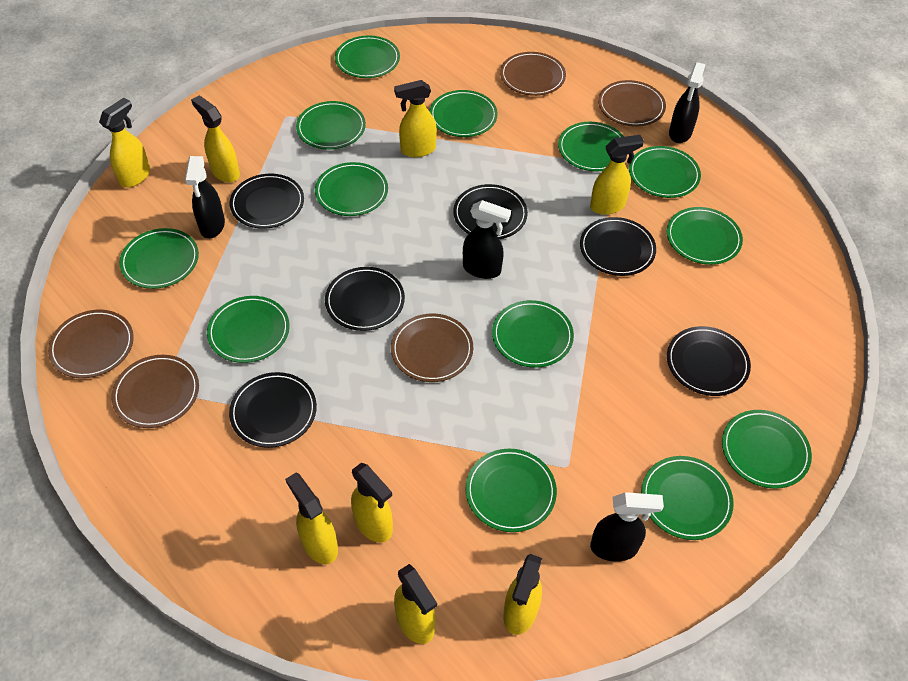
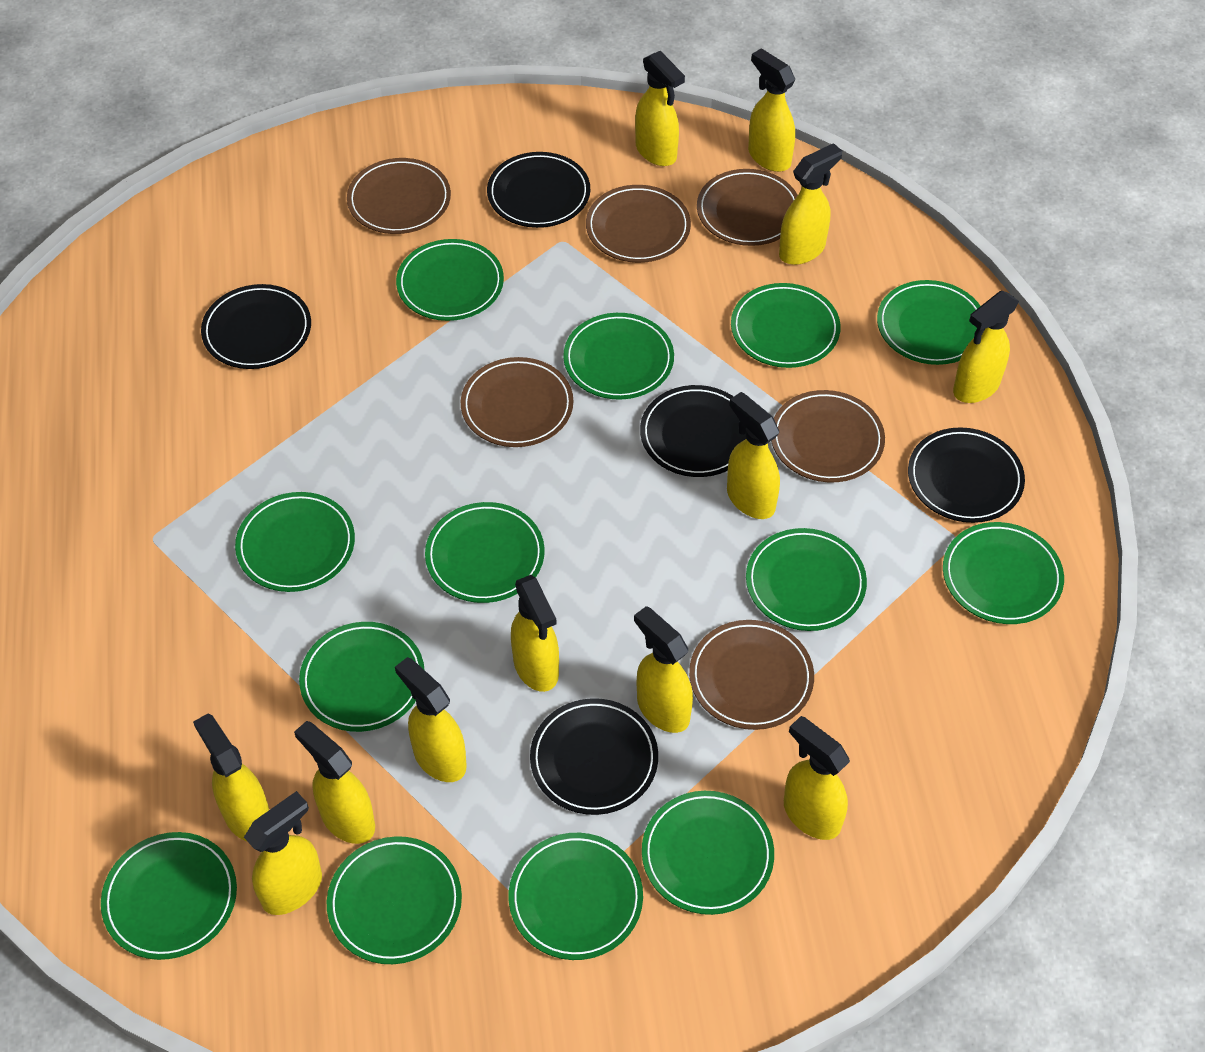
black plate: 6 -> 5
black spray bottle: 4 -> 0
brown plate: 5 -> 6
yellow spray bottle: 8 -> 12

